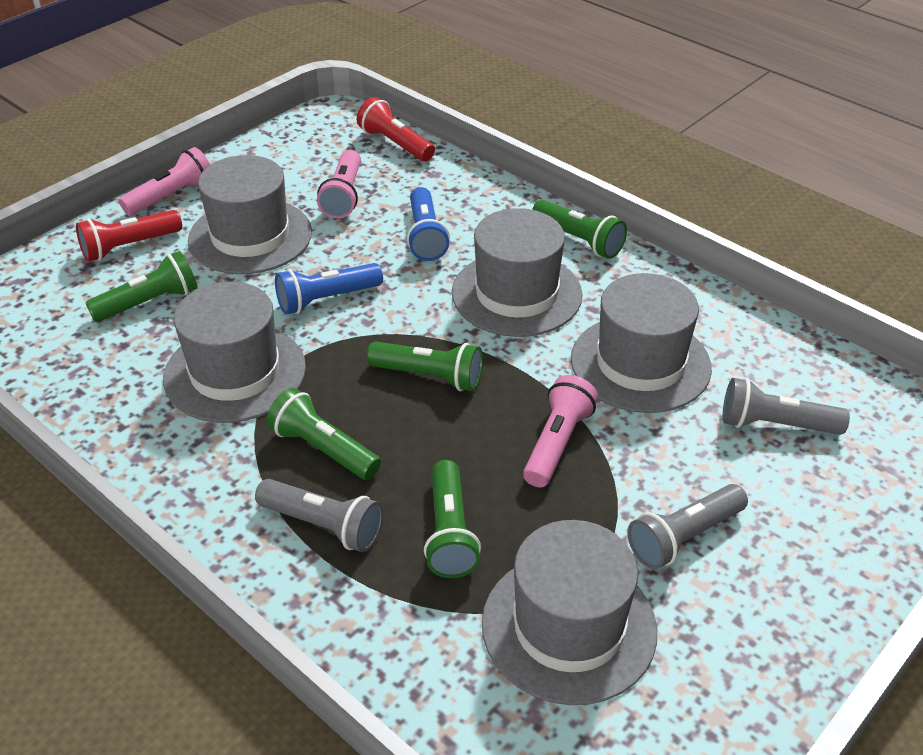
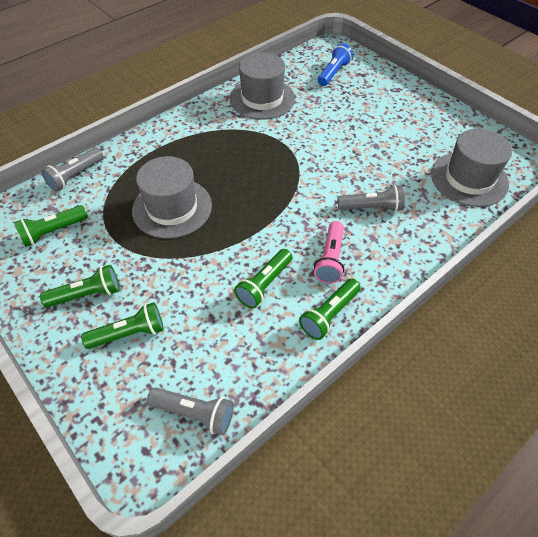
blue flashlight: 2 -> 1
grey hat: 5 -> 3
pink flashlight: 3 -> 1
red flashlight: 2 -> 0

